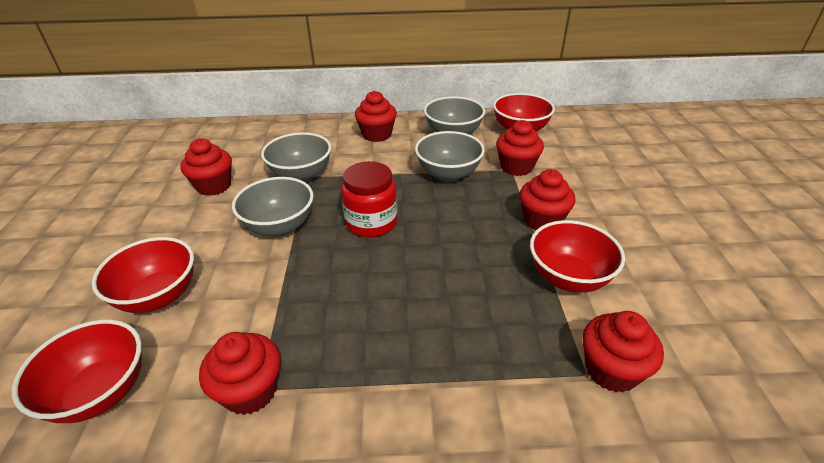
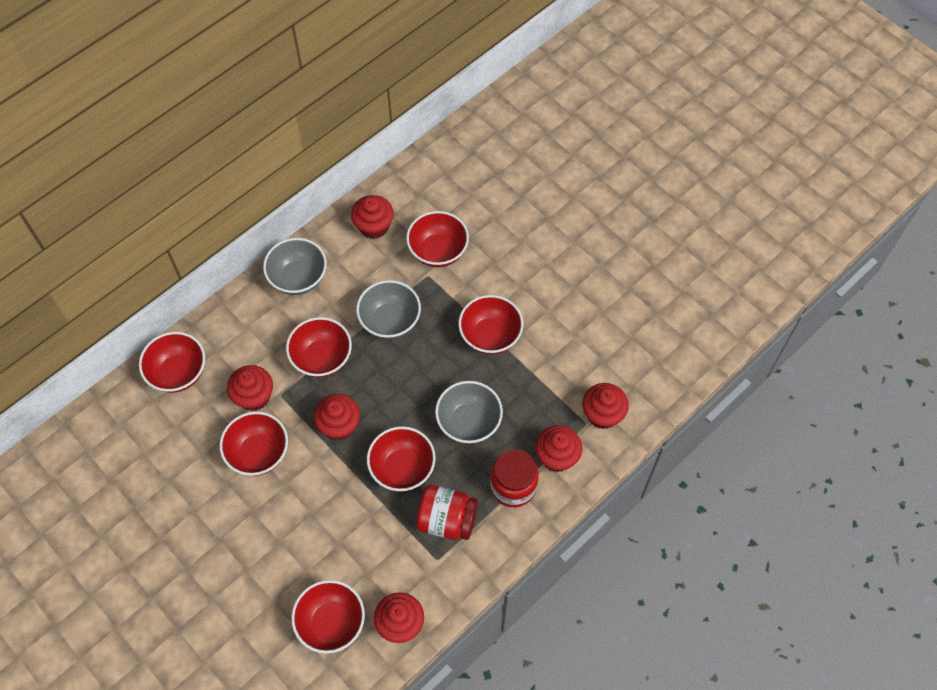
grey bowl: 4 -> 3
red bowl: 4 -> 7
red jar: 1 -> 2

